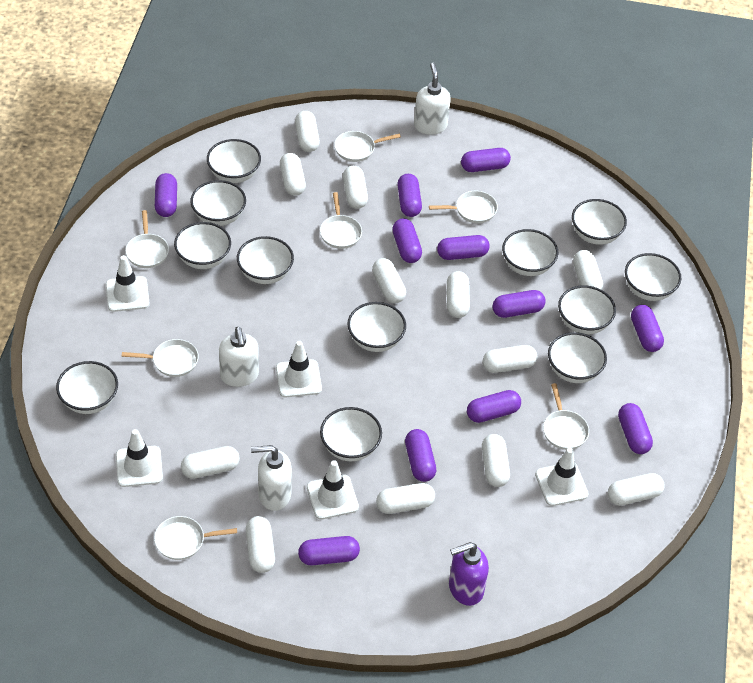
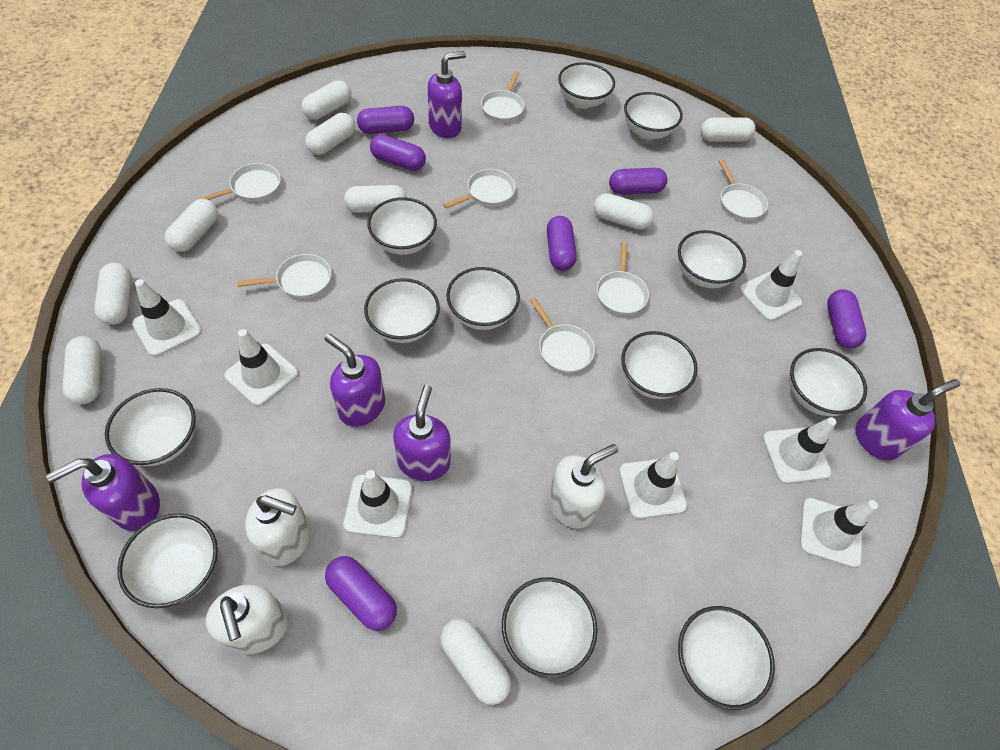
purple capsule: 11 -> 6
purple soap dispenser: 1 -> 5
white capsule: 12 -> 9
white traffic cone: 5 -> 7

